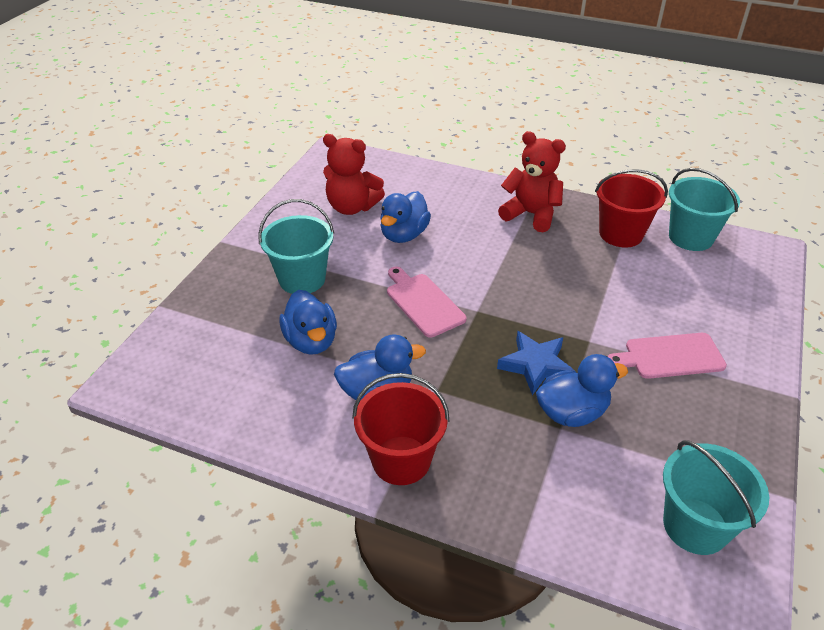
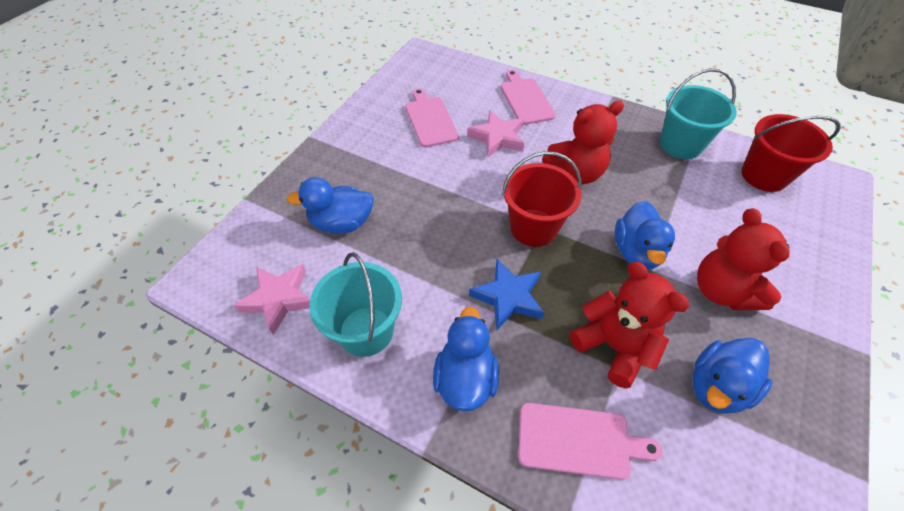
pink cutting board: 2 -> 3
pink star: 0 -> 2
red teddy bear: 2 -> 3
turquoise bucket: 3 -> 2

